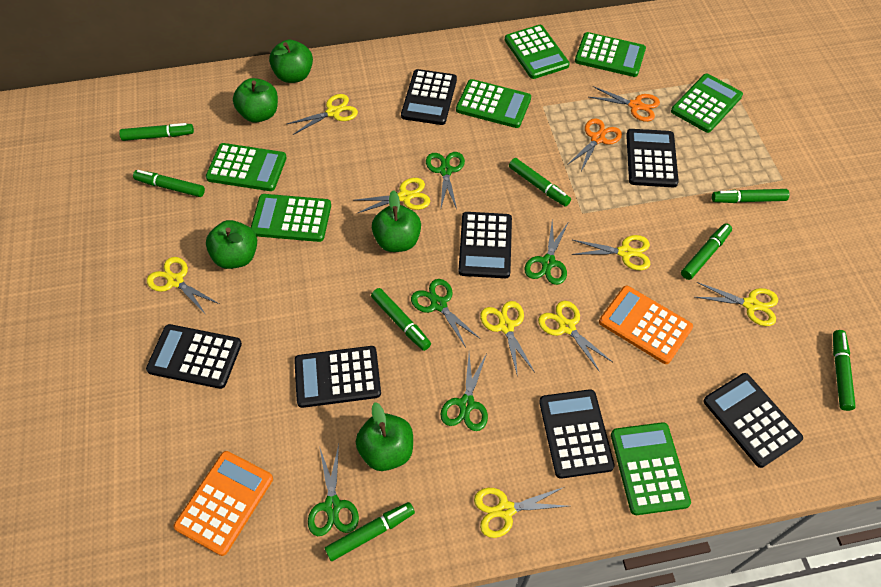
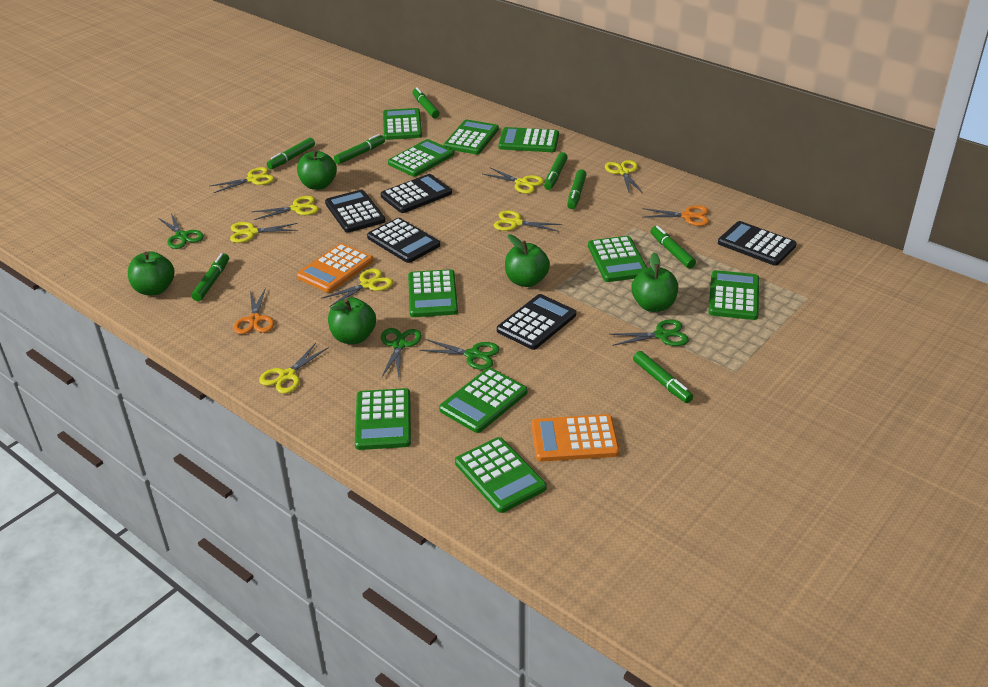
black calculator: 7 -> 5
green calculator: 7 -> 10
green scissors: 5 -> 4

